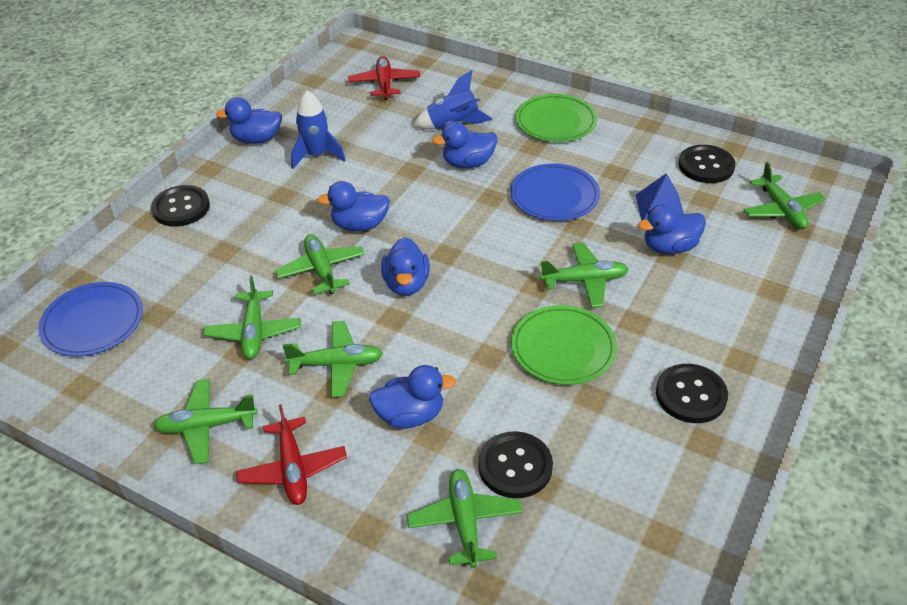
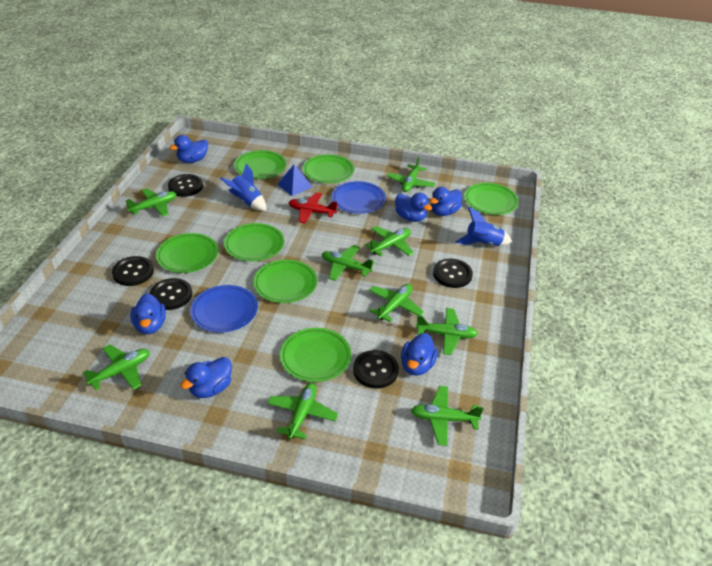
black button: 4 -> 5
green plane: 7 -> 9
green plate: 2 -> 7
red plane: 2 -> 1

